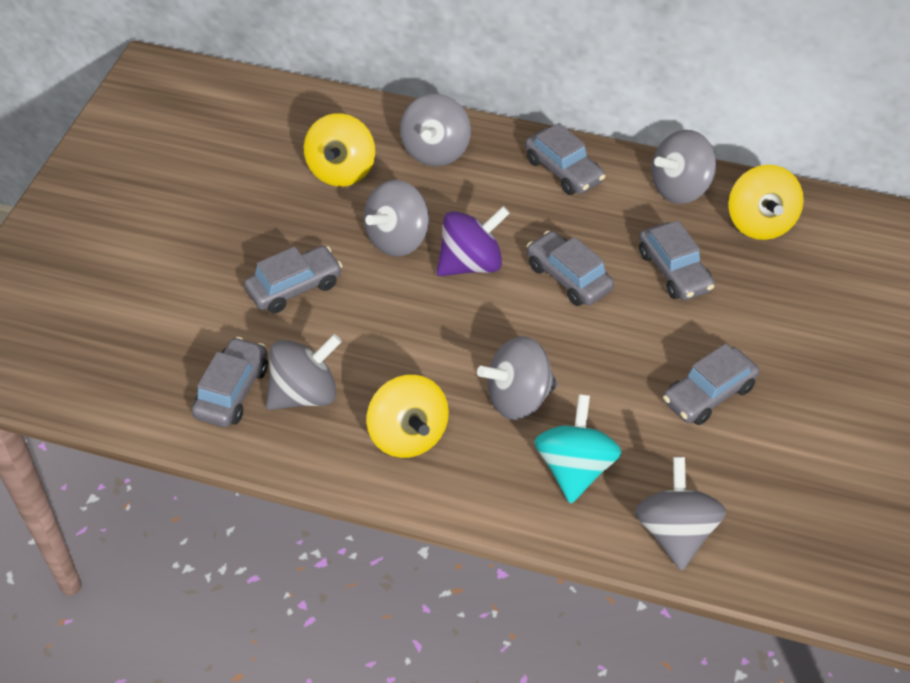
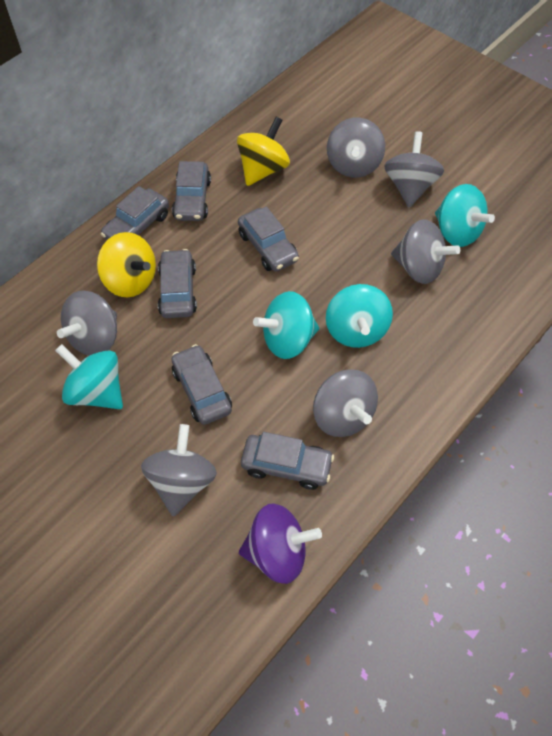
turquoise spinning top: 1 -> 4
yellow spinning top: 3 -> 2

